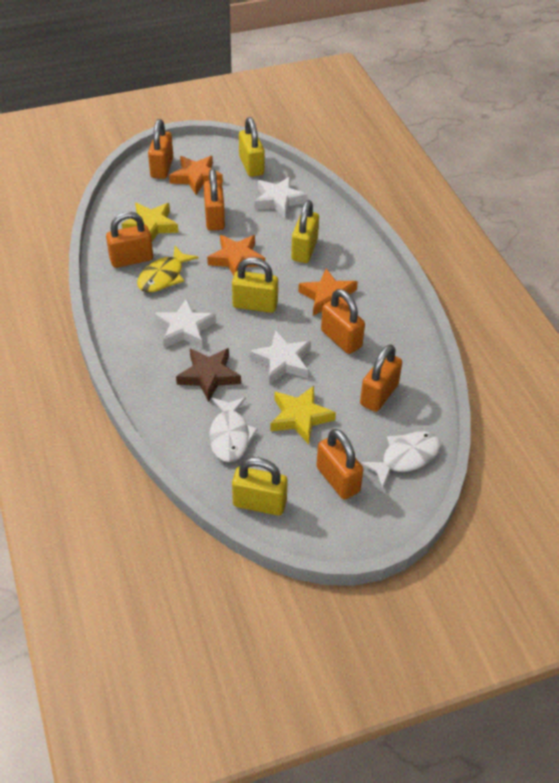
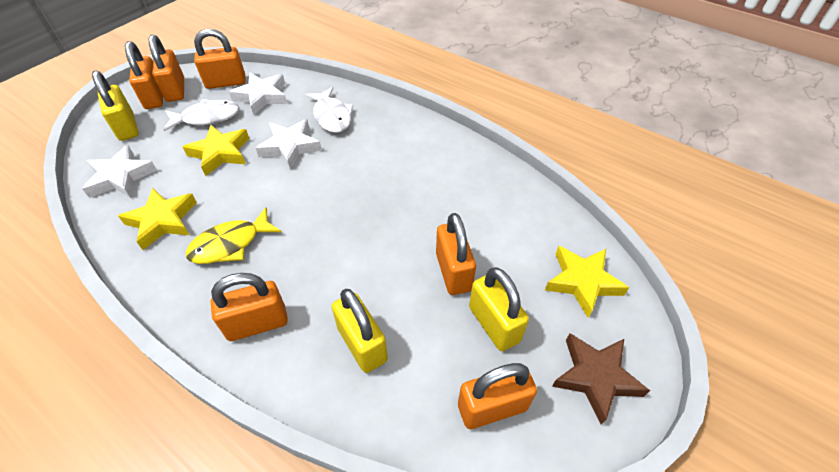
orange star: 3 -> 0
yellow padlock: 4 -> 3
yellow star: 2 -> 3

